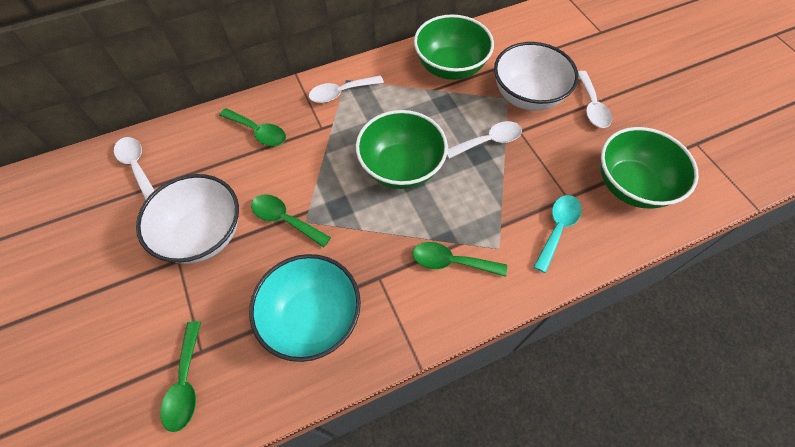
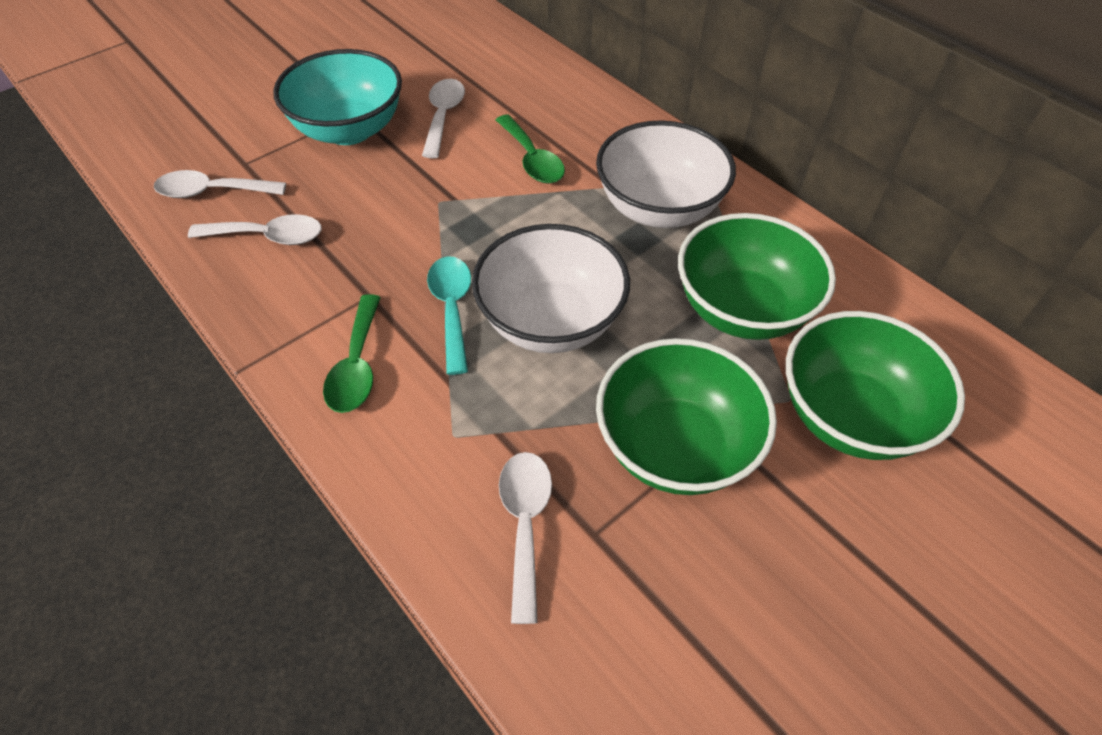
green spoon: 4 -> 2

